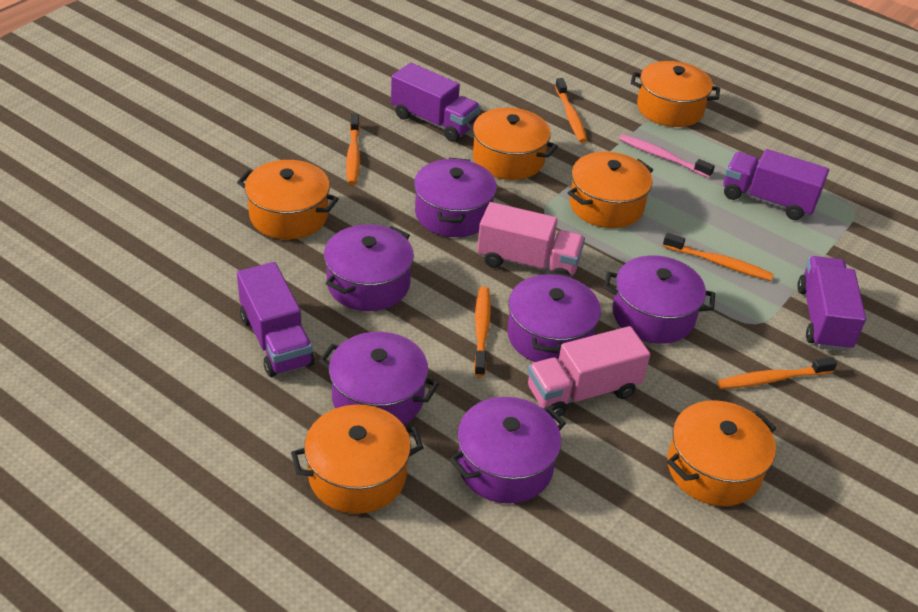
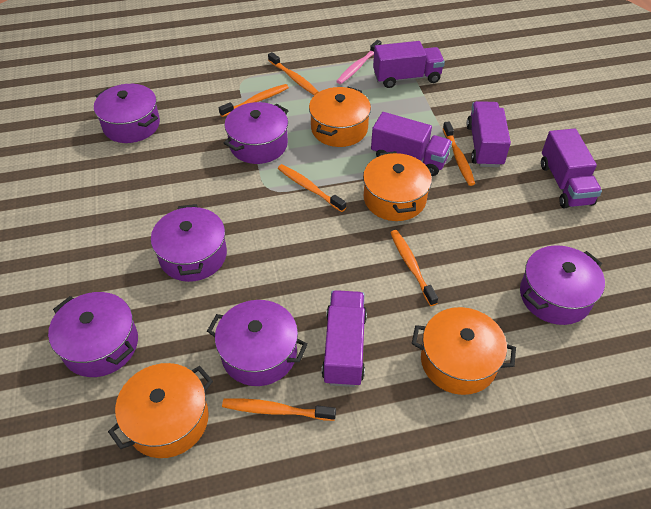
orange pot: 6 -> 4
orange toothbrush: 5 -> 6
pink truck: 2 -> 0
purple truck: 4 -> 5

